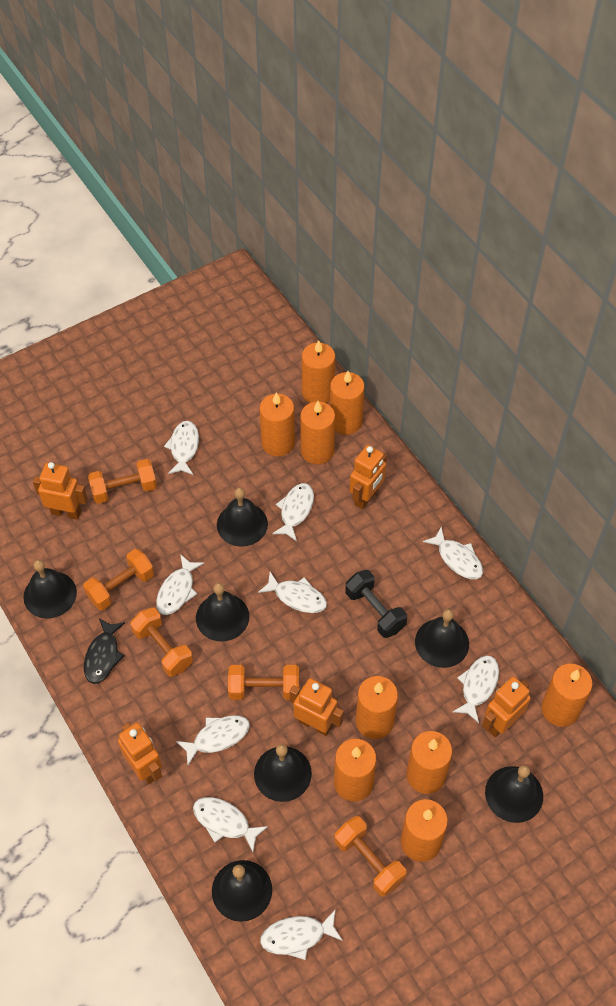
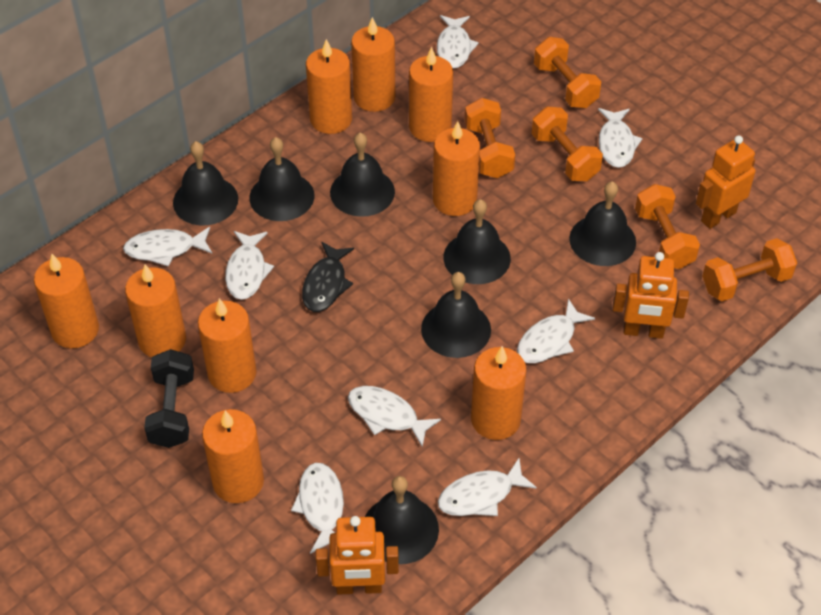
orange robot: 5 -> 3
white fish: 9 -> 8

